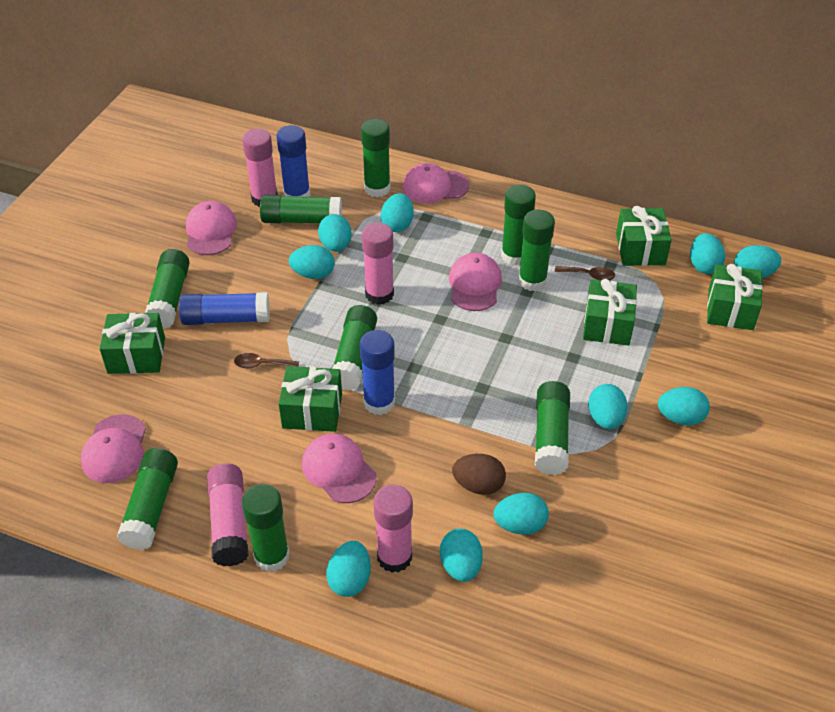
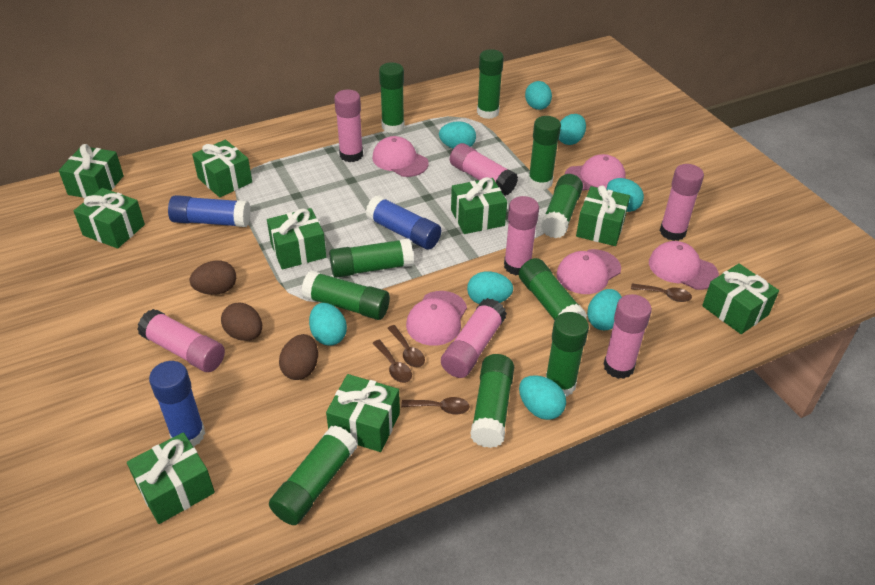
brown egg: 1 -> 3
brown spoon: 2 -> 4
green gift: 5 -> 9
green glue stick: 9 -> 10
pink glue stick: 4 -> 7
turquoise egg: 10 -> 8

